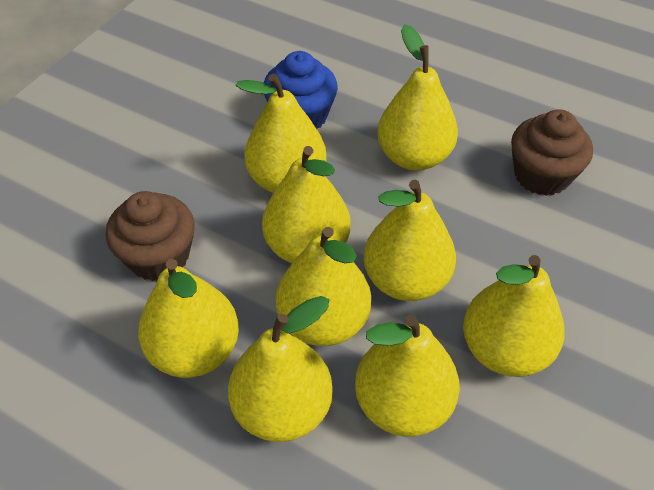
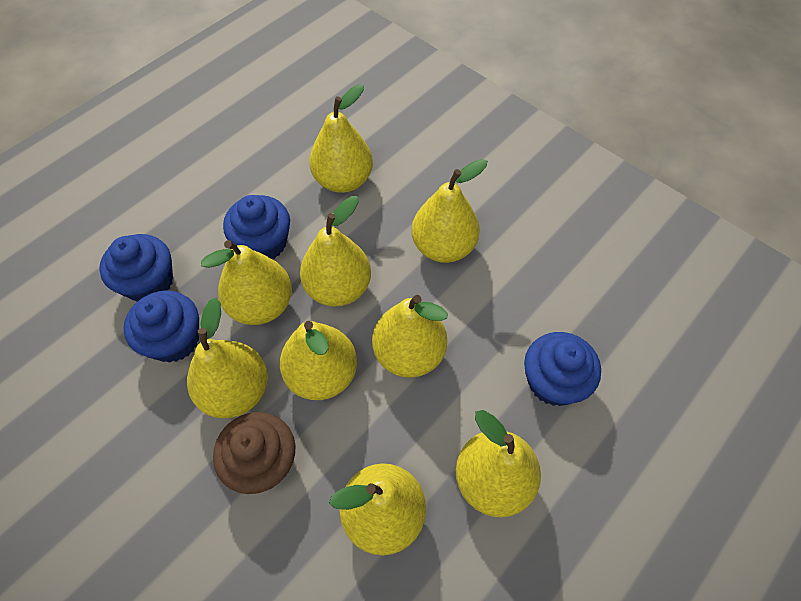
blue cupcake: 1 -> 4
brown cupcake: 2 -> 1

